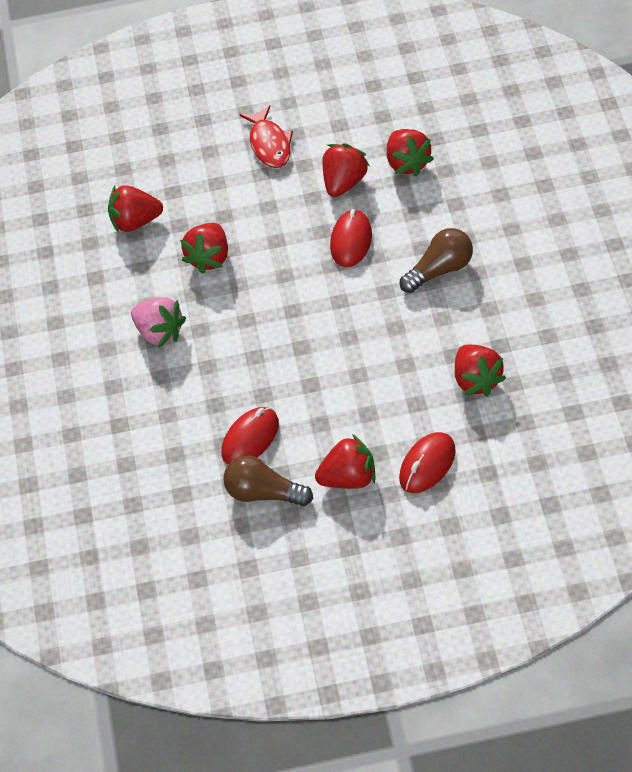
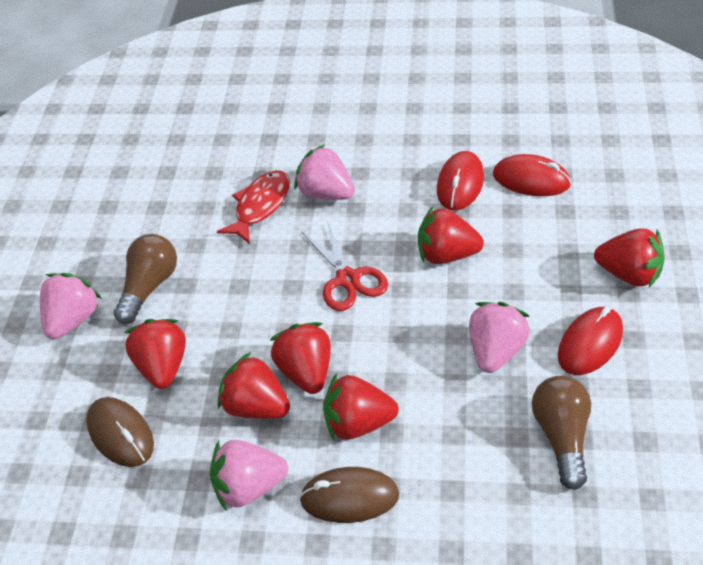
brown mouse: 0 -> 2
pink strawberry: 1 -> 4
red scissors: 0 -> 1

